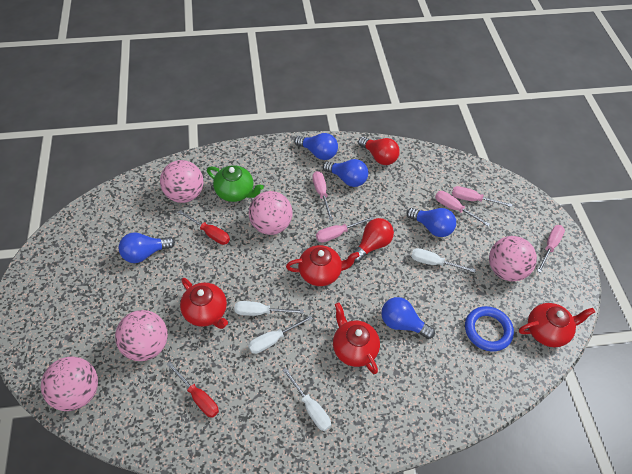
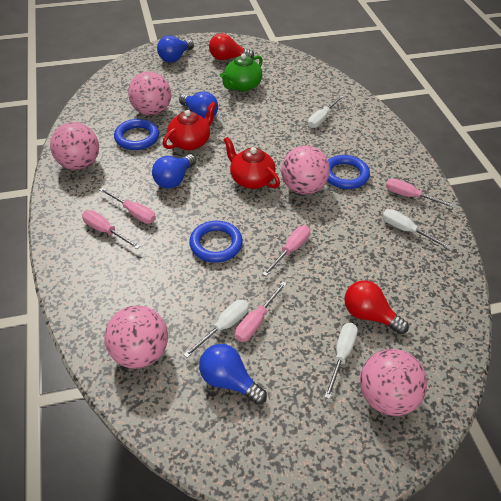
blue light bulb: 5 -> 4
blue ring: 1 -> 3
red screwdriver: 2 -> 0
red teapot: 4 -> 2

